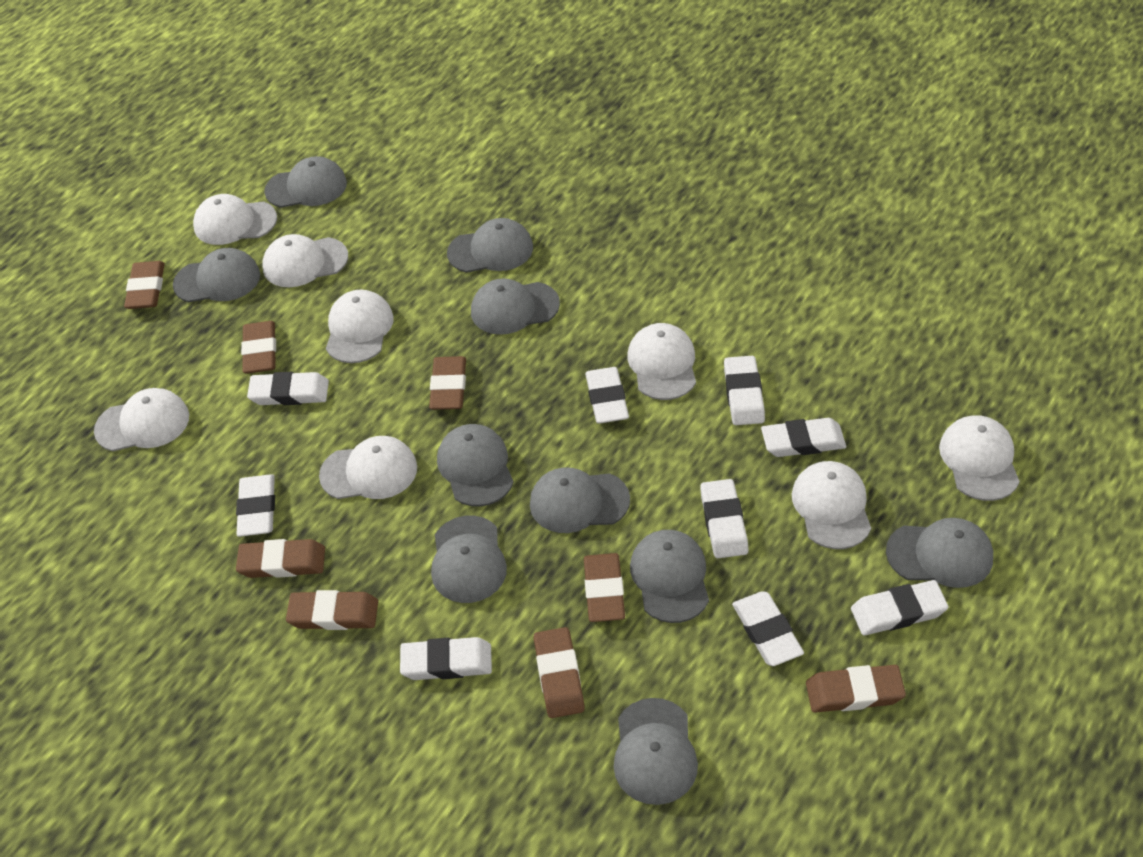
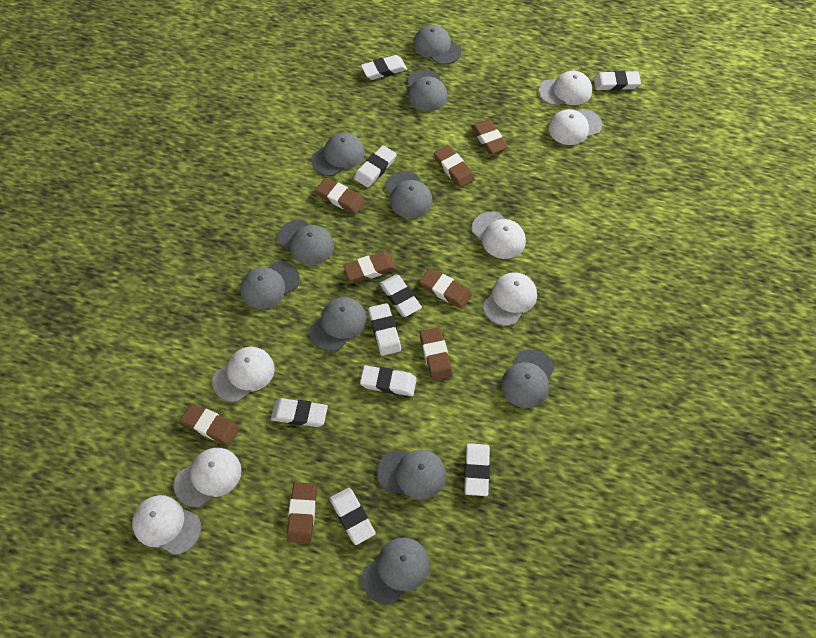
white cap: 8 -> 7

